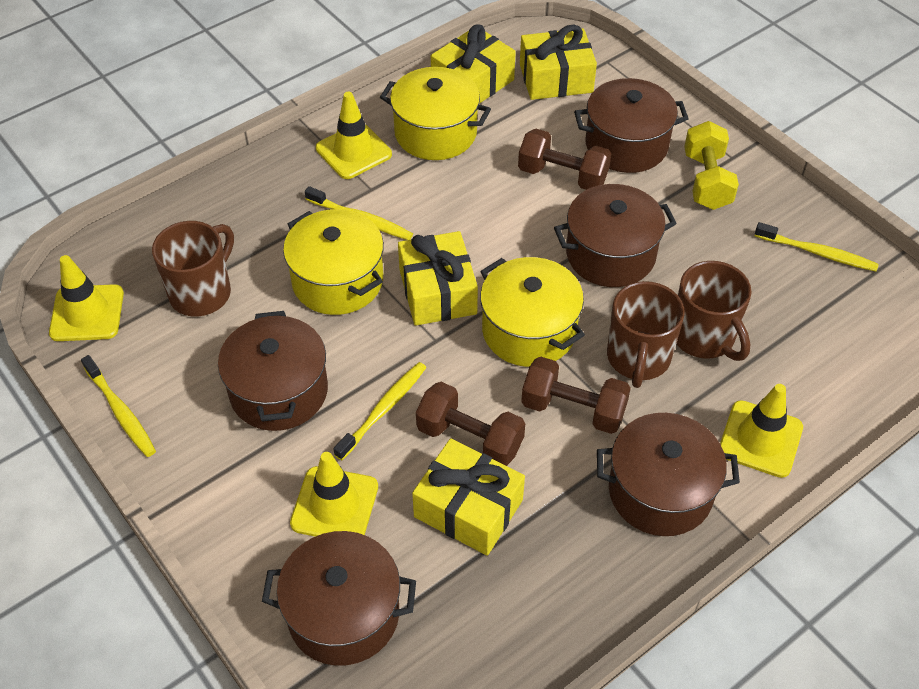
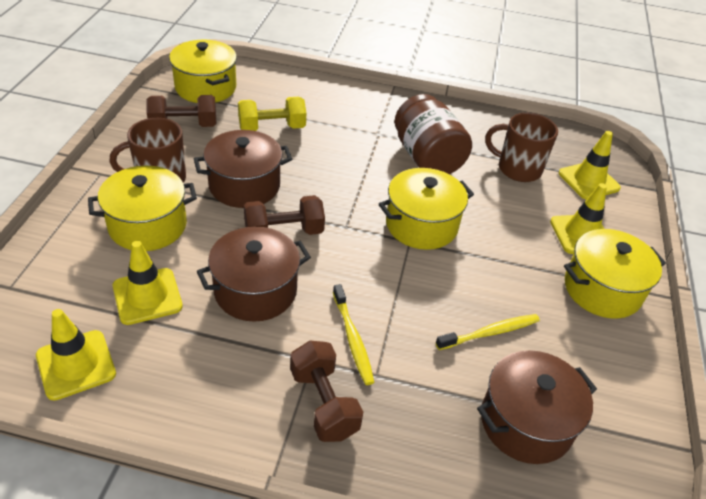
brown jar: 0 -> 1
brown mug: 3 -> 2
brown pot: 5 -> 3
yellow gift: 4 -> 0
yellow pot: 3 -> 4
yellow toothbrush: 4 -> 2

